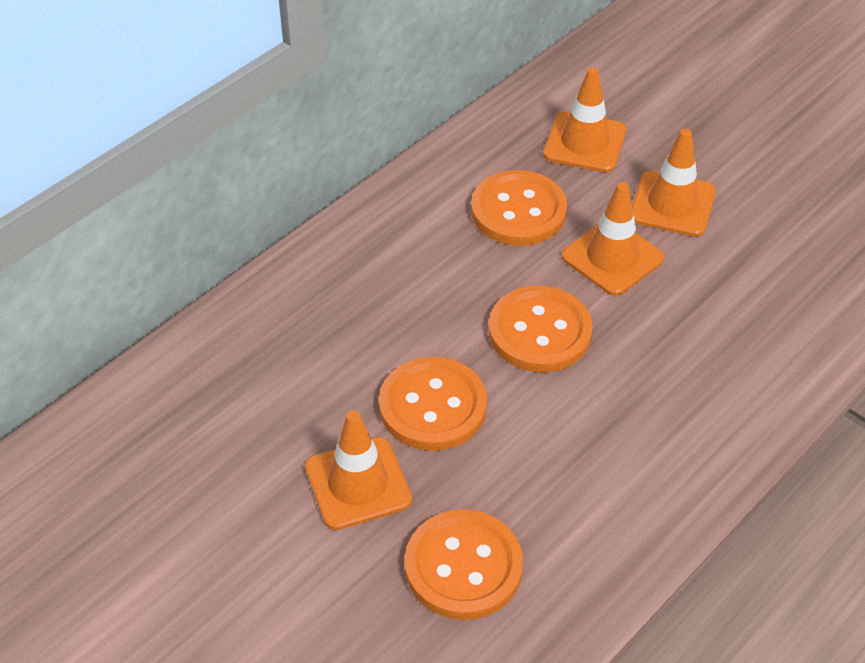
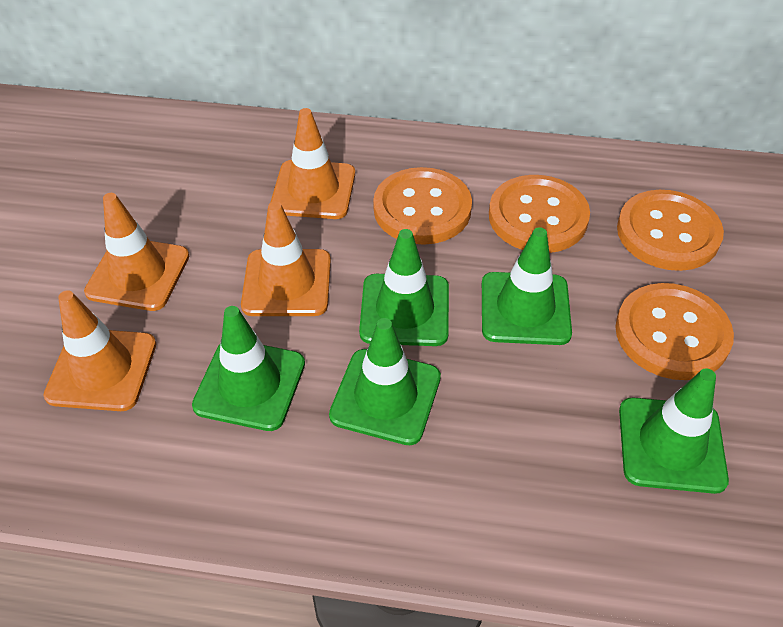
green traffic cone: 0 -> 5

